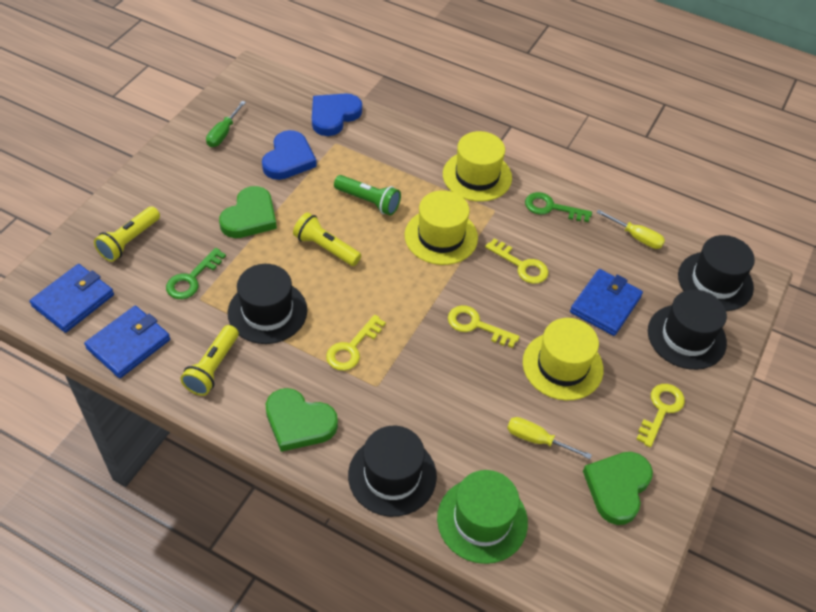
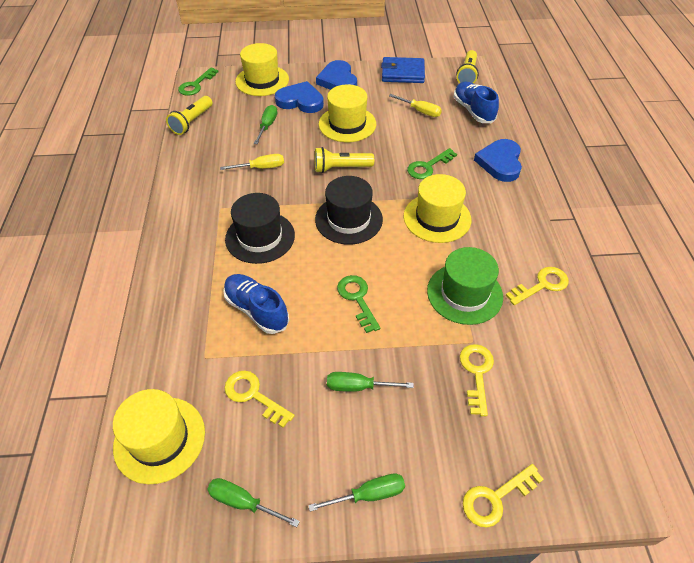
black hat: 4 -> 2
blue heart: 2 -> 3
blue shoe: 0 -> 2
blue wallet: 3 -> 1
green flashlight: 1 -> 0
green heart: 3 -> 0
green key: 2 -> 3
green screwdriver: 1 -> 4
yellow hat: 3 -> 4

